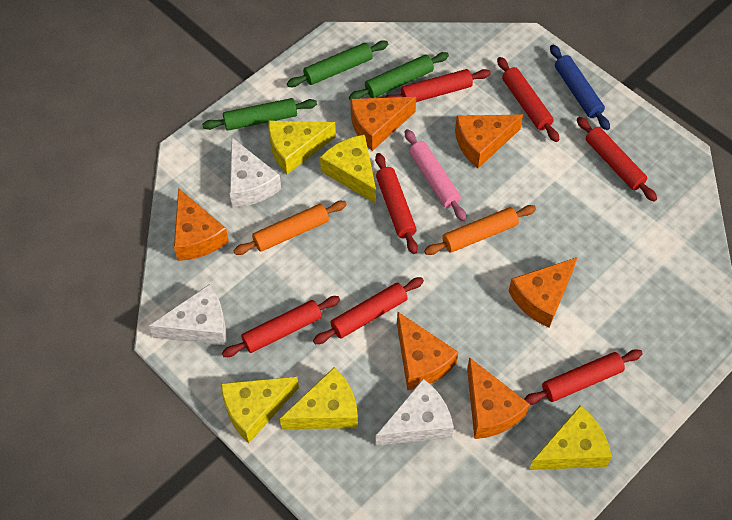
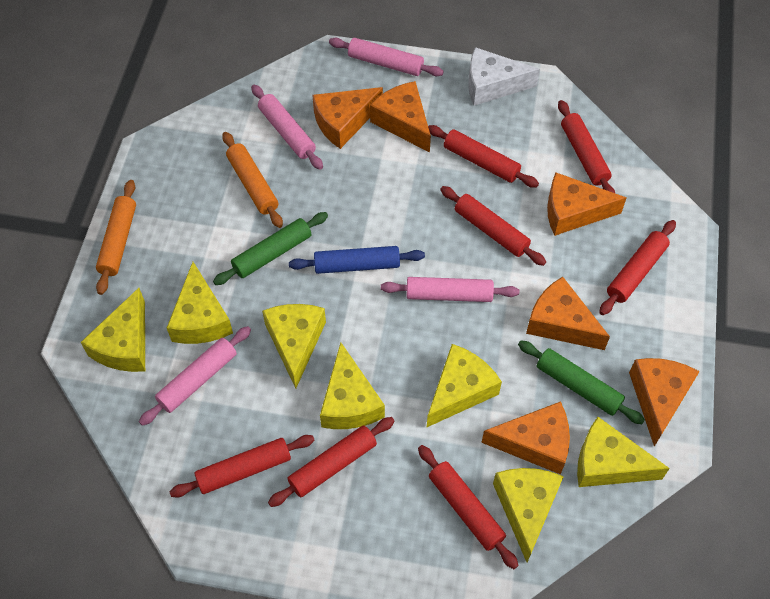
green rolling pin: 3 -> 2
pink rolling pin: 1 -> 4
white cheese: 3 -> 1
yellow cheese: 5 -> 7

